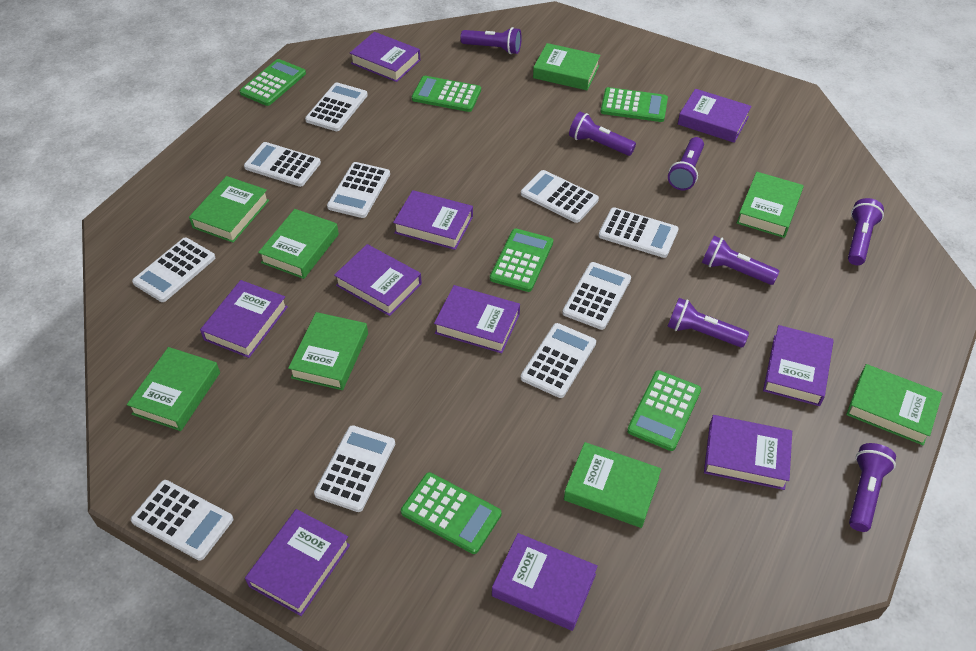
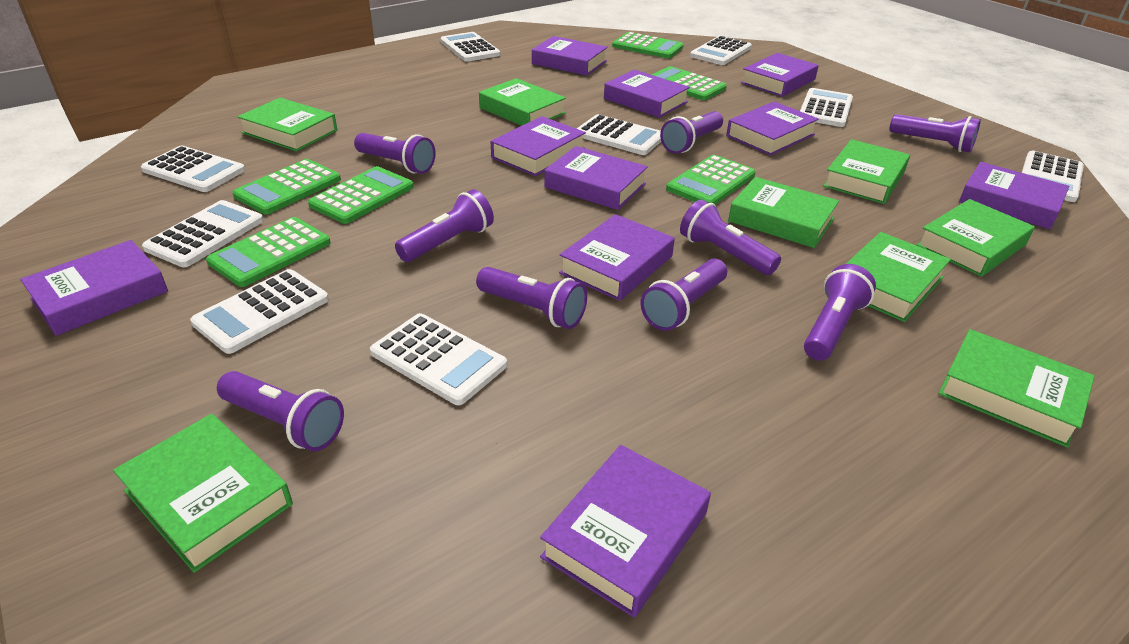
purple flashlight: 7 -> 9
white calculator: 10 -> 9

